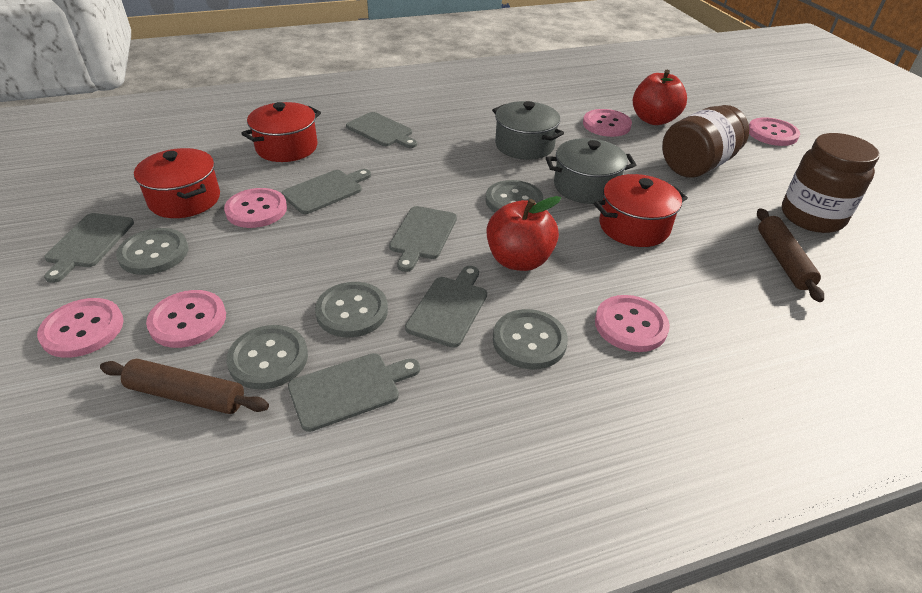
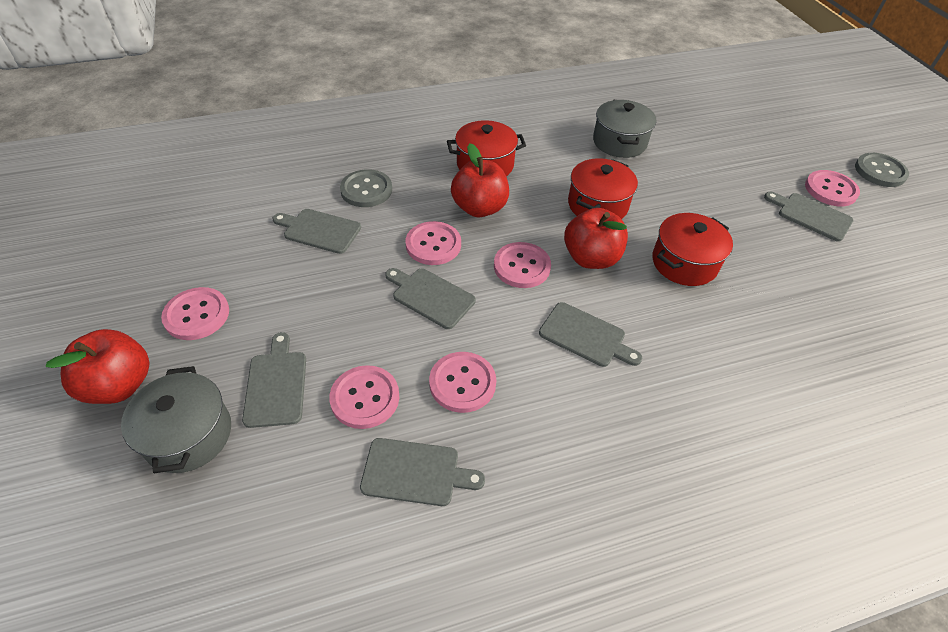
brown jar: 2 -> 0
brown rolling pin: 2 -> 0
grey button: 5 -> 2
red apple: 2 -> 3

